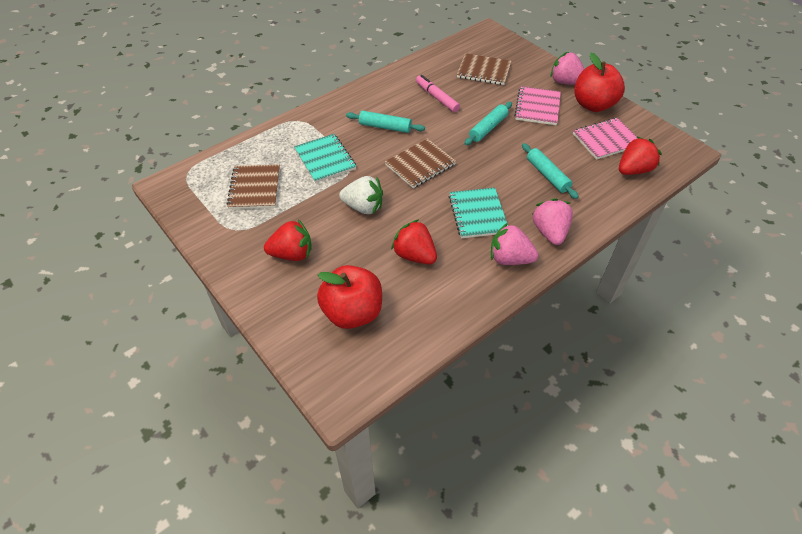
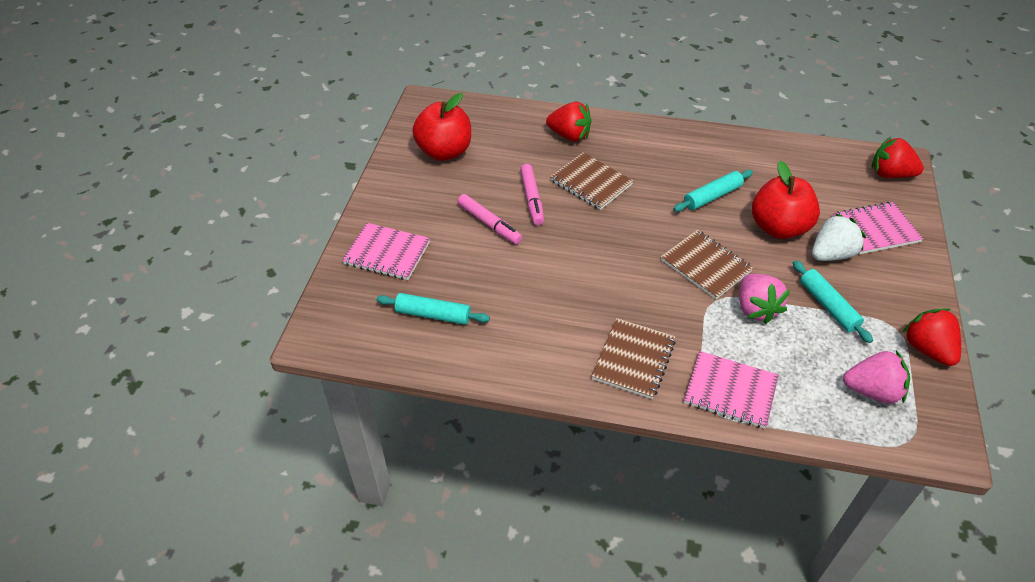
pink marker: 1 -> 2
pink notebook: 2 -> 3
pink strawberry: 3 -> 2
turquoise notebook: 2 -> 0

